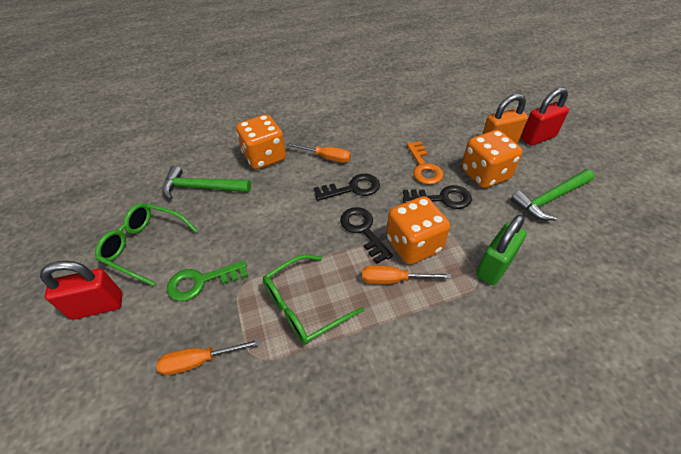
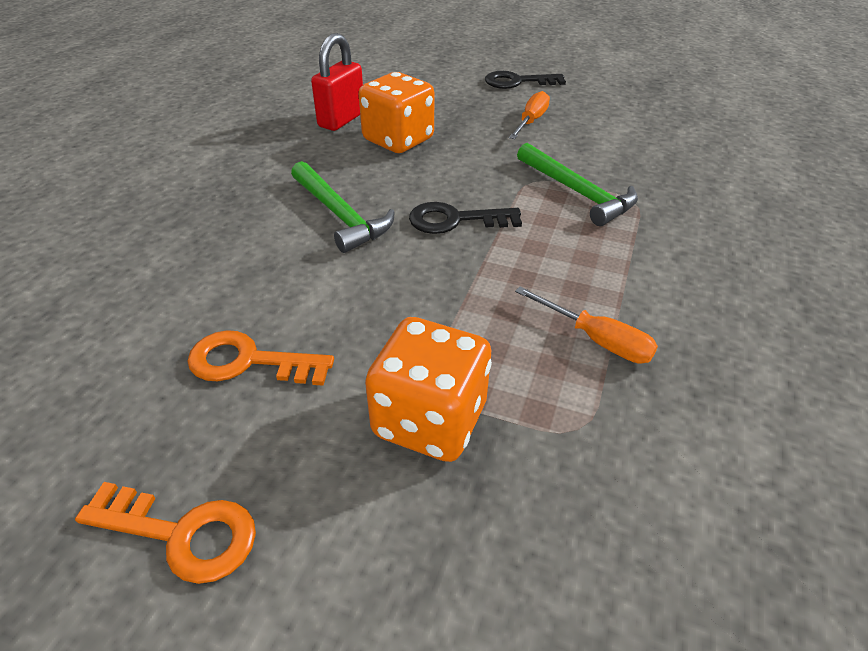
black key: 3 -> 2
green glasses: 2 -> 0
green key: 1 -> 0
green padlock: 1 -> 0
orange dice: 3 -> 2
orange key: 1 -> 2
orange padlock: 1 -> 0
orange screwdriver: 3 -> 2
red padlock: 2 -> 1

